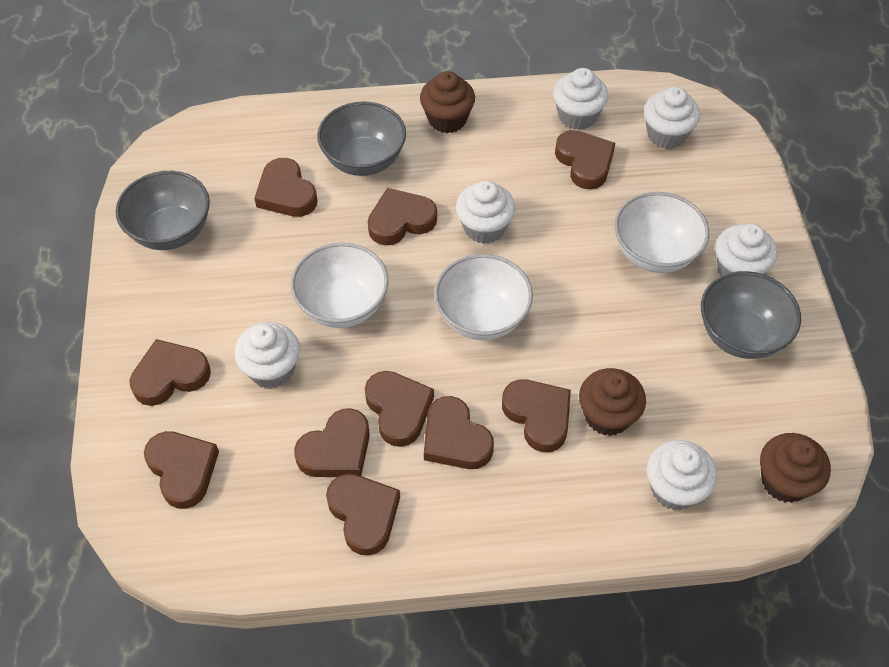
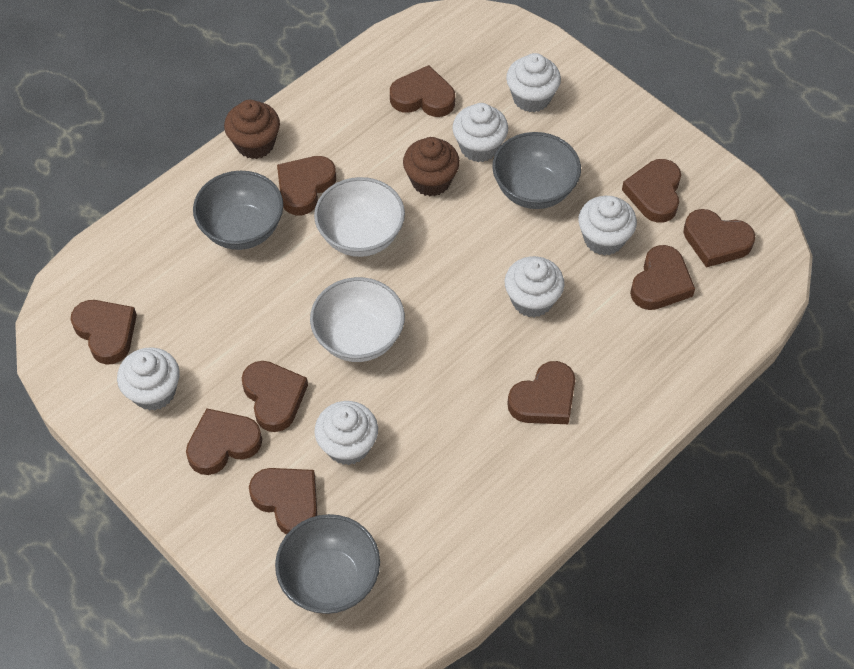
brown cupcake: 3 -> 2
white bowl: 3 -> 2

